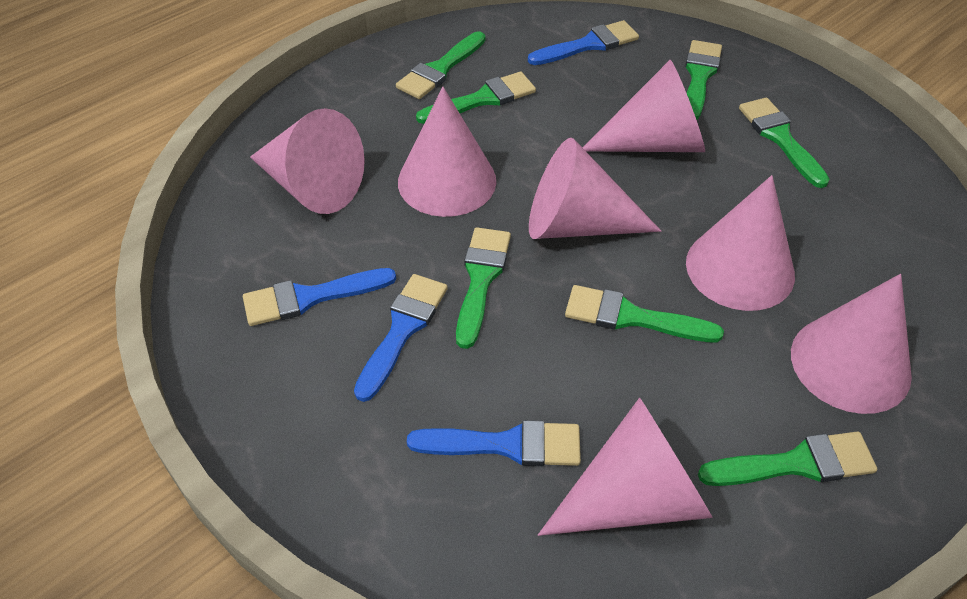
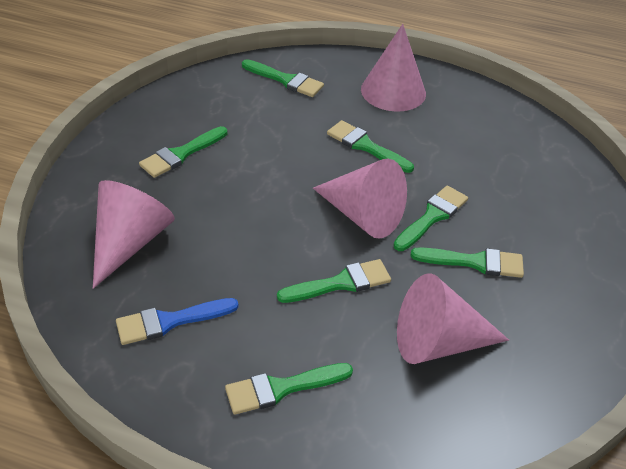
blue brush: 4 -> 1
pink cone: 7 -> 4

